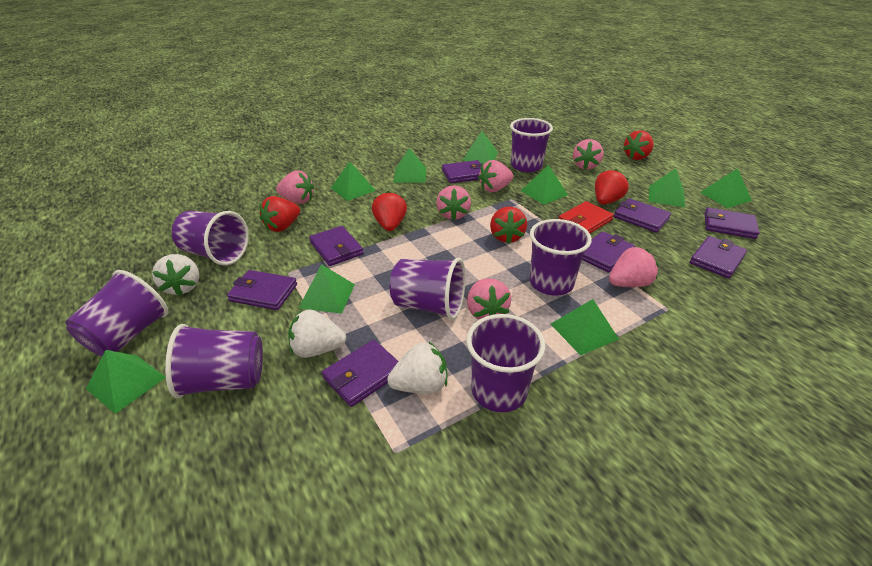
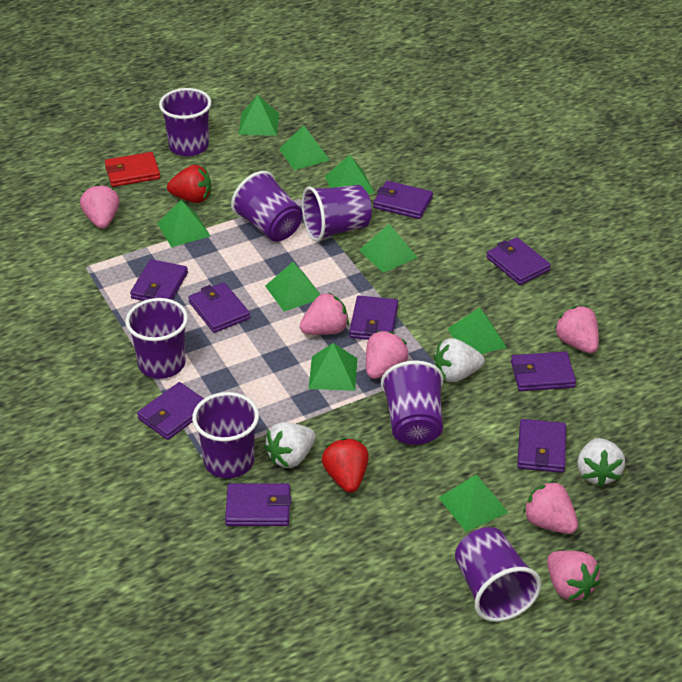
purple wallet: 8 -> 9
red strawberry: 5 -> 2

